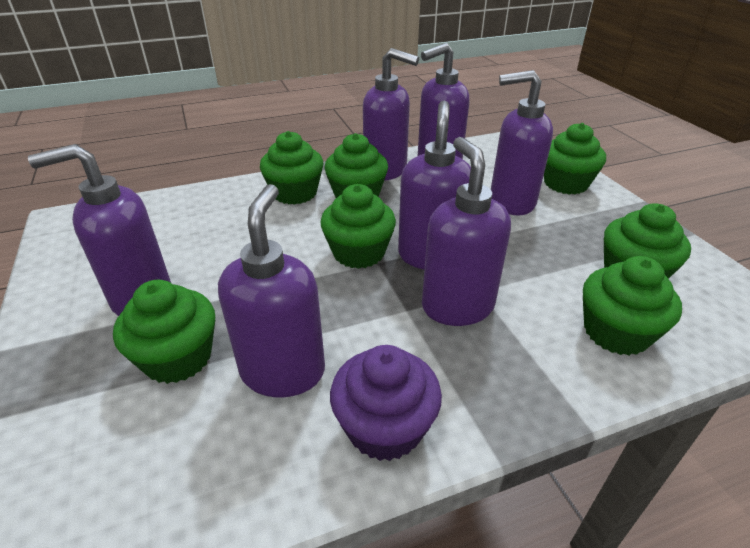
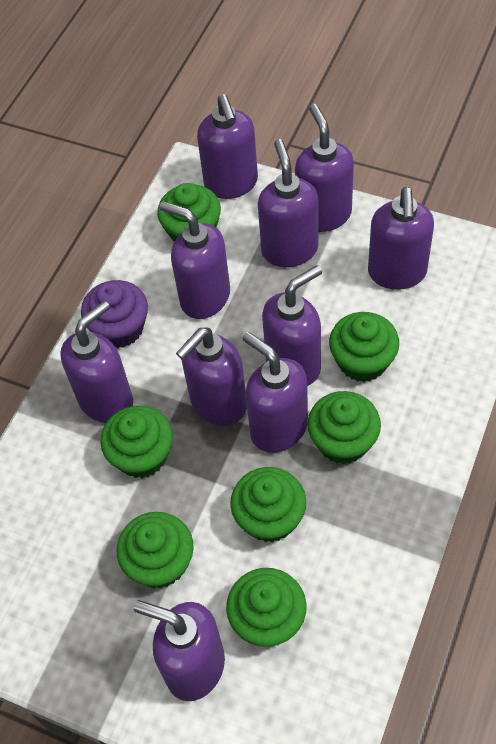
purple soap dispenser: 7 -> 10

